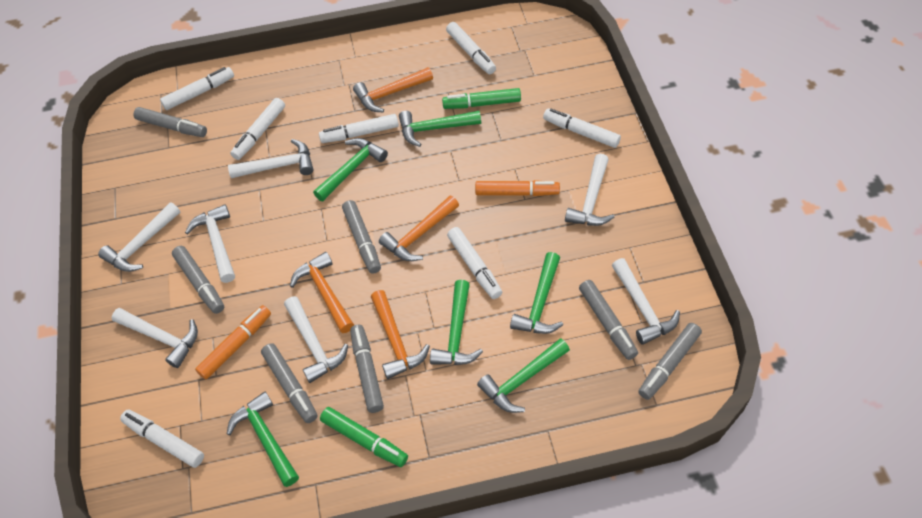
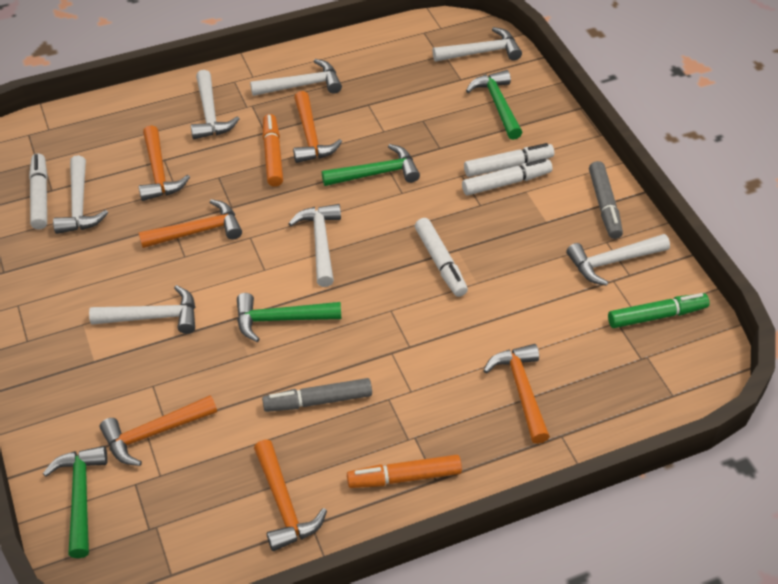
green hammer: 6 -> 4
green marker: 2 -> 1
grey marker: 7 -> 2
orange hammer: 4 -> 6
white marker: 7 -> 4

